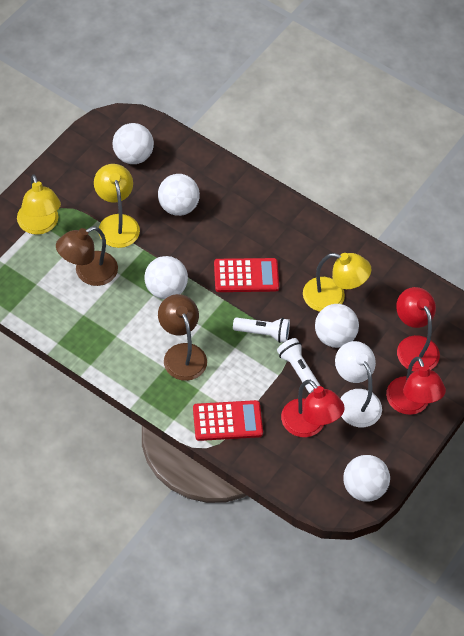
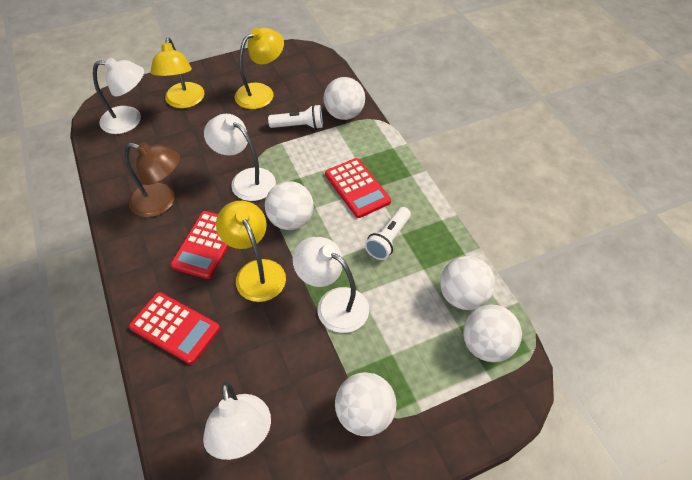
brown lamp: 2 -> 1
red calculator: 2 -> 3
red lamp: 3 -> 0
white lamp: 1 -> 4

